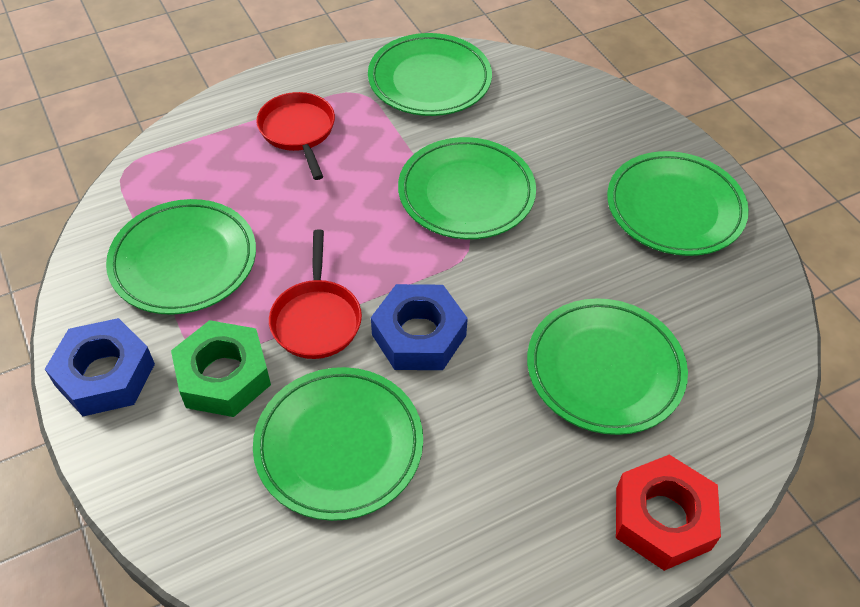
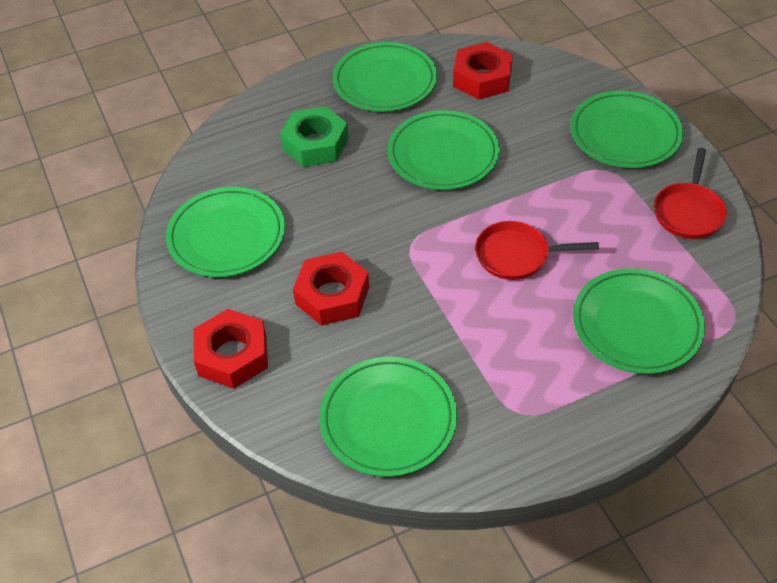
blue nut: 2 -> 0
red nut: 1 -> 3

